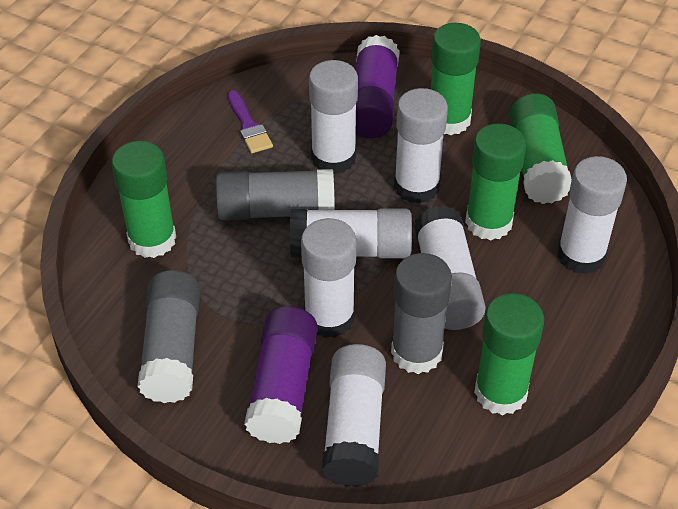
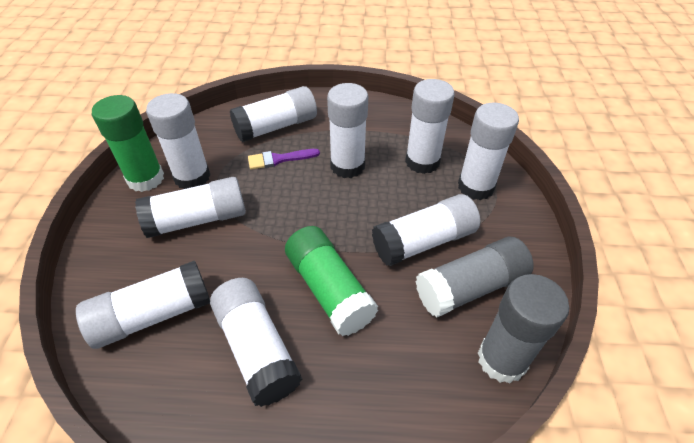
green glue stick: 5 -> 2
grey glue stick: 3 -> 2
purple glue stick: 2 -> 0
white glue stick: 7 -> 9

